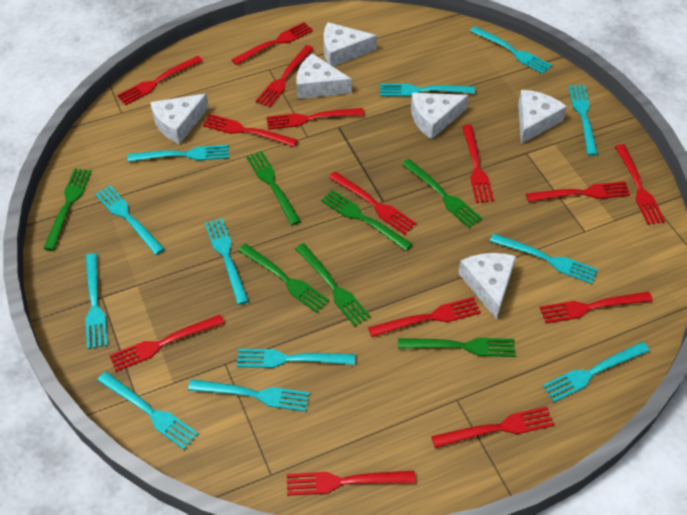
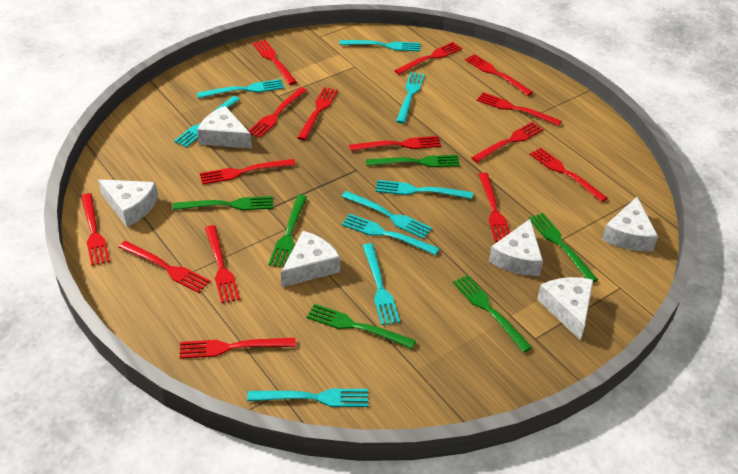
green fork: 7 -> 6
red fork: 14 -> 15
turquoise fork: 12 -> 9

